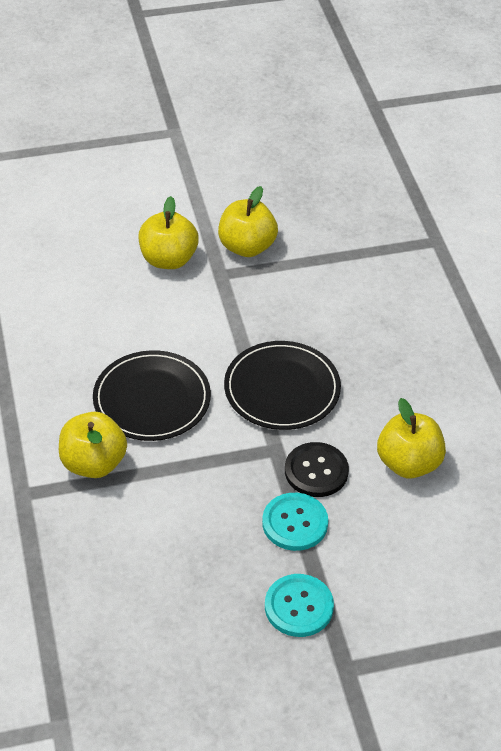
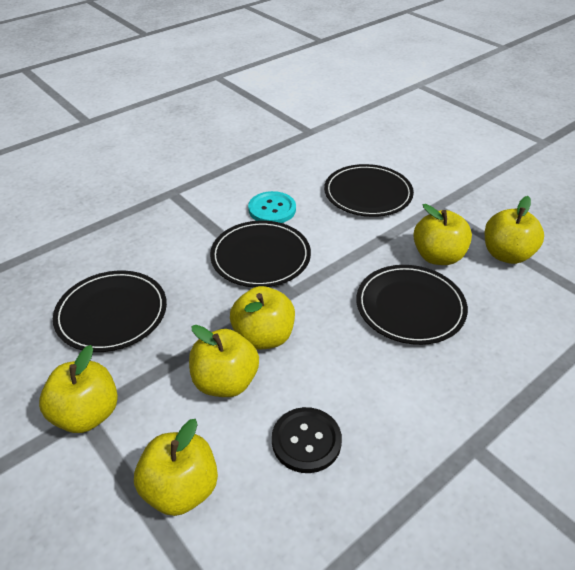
black plate: 2 -> 4
turquoise button: 2 -> 1
yellow apple: 4 -> 6

